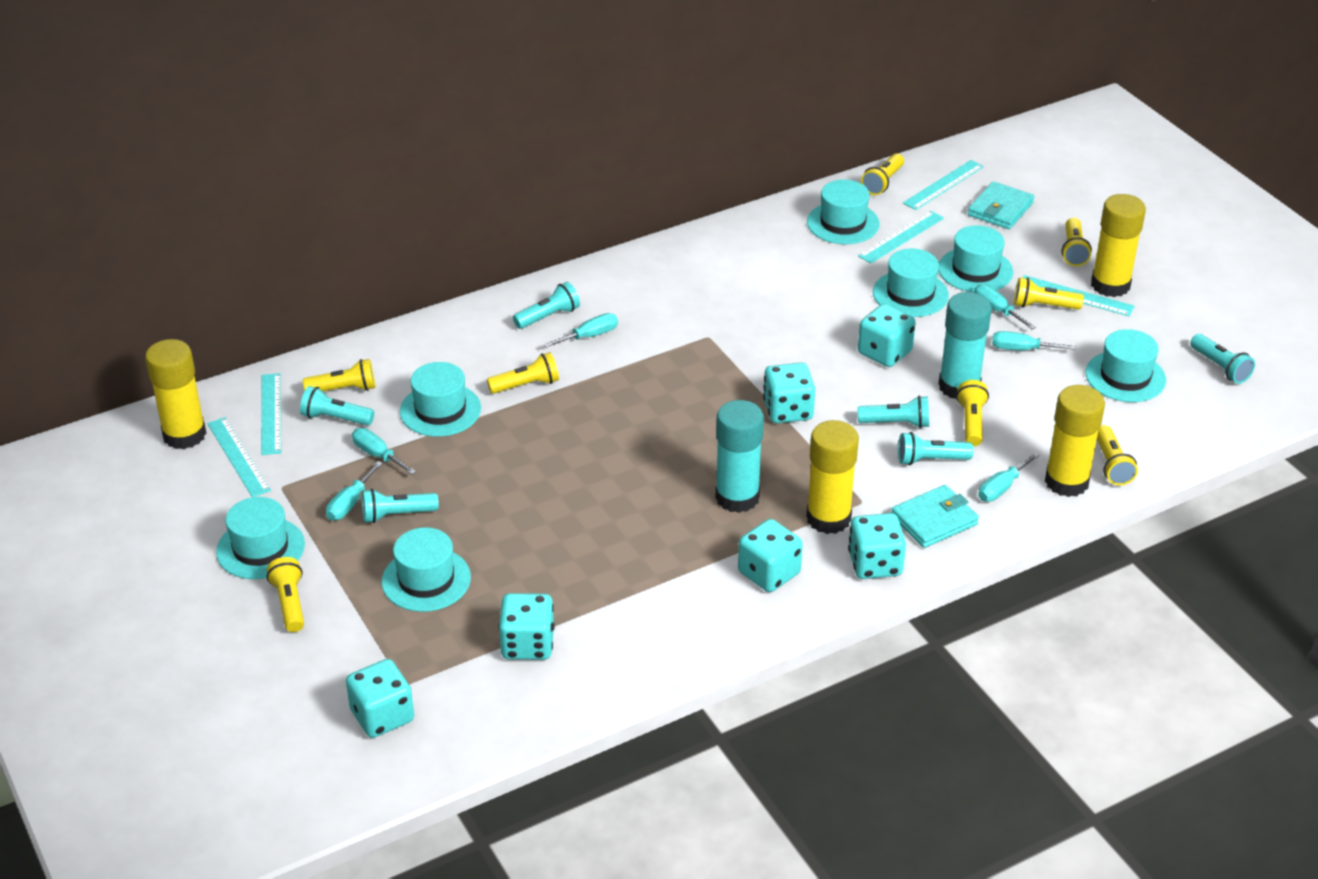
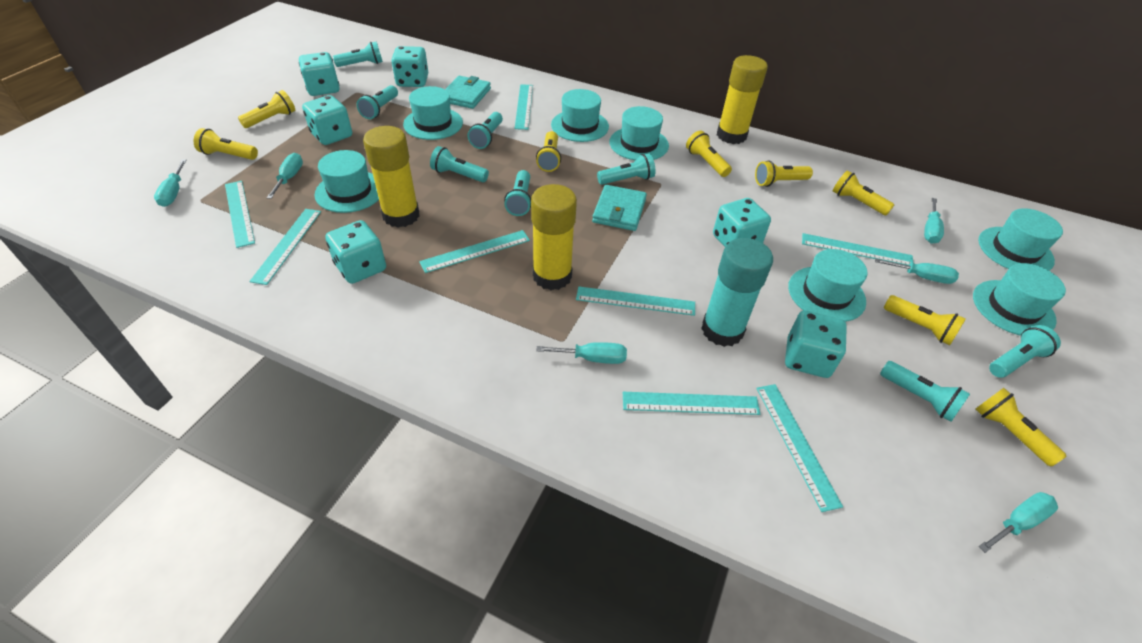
turquoise flashlight: 6 -> 8
turquoise glue stick: 2 -> 1
turquoise ruler: 5 -> 8
yellow glue stick: 4 -> 3

